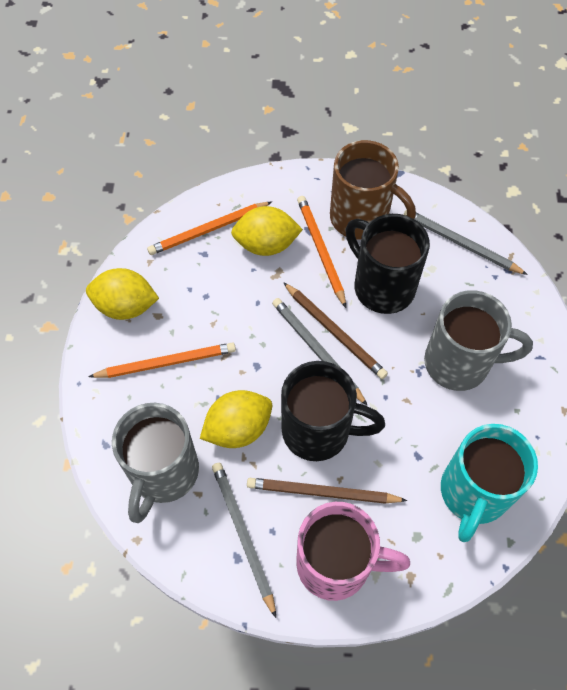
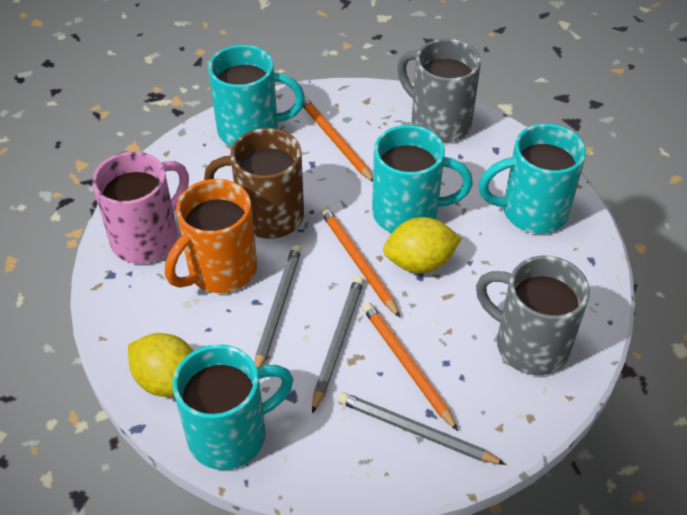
black mug: 2 -> 0
brown pencil: 2 -> 0
orange mug: 0 -> 1
turquoise mug: 1 -> 4
yellow lemon: 3 -> 2

